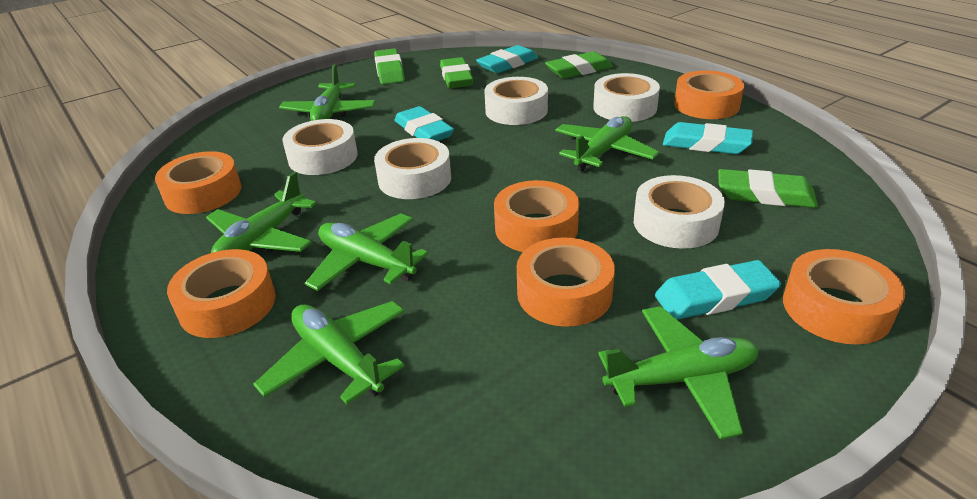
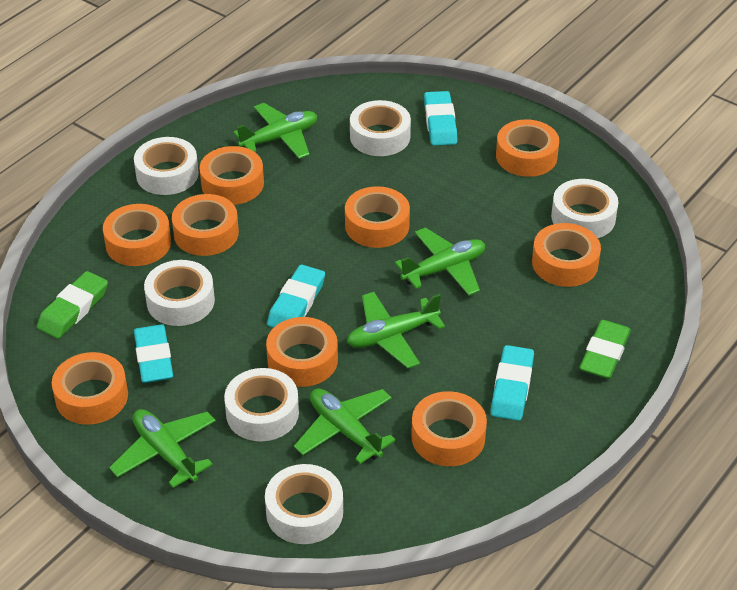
green eraser: 4 -> 2
green plane: 6 -> 5
orange tape: 6 -> 9
white tape: 5 -> 6

